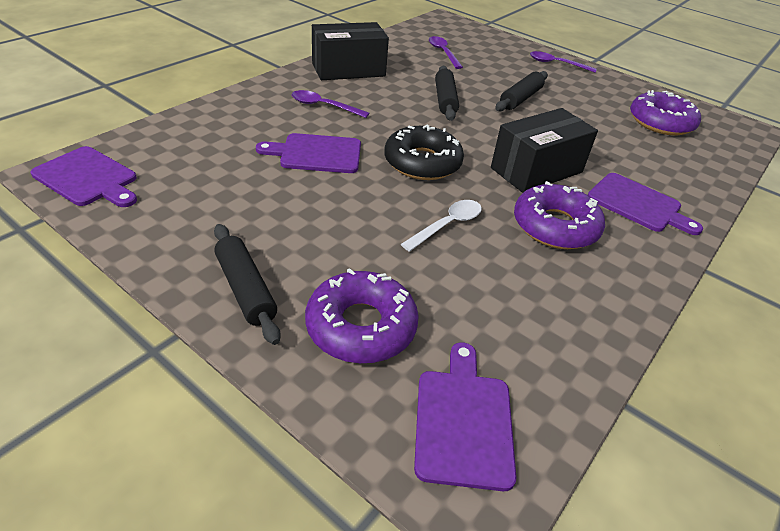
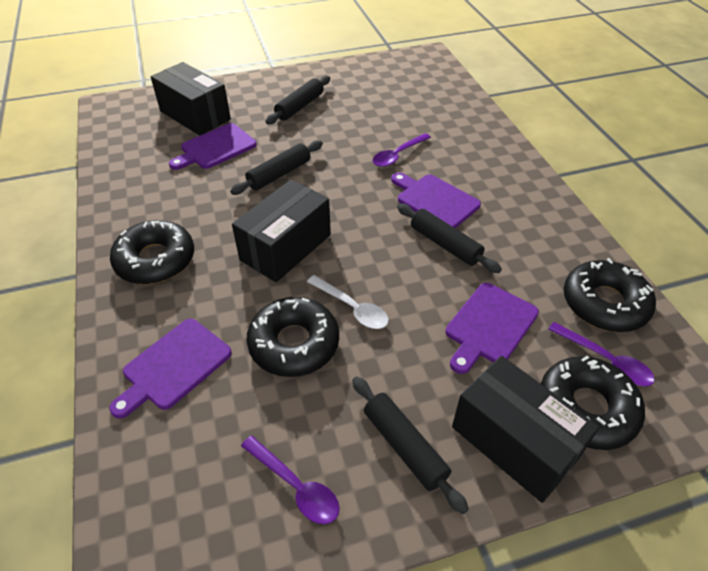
black box: 2 -> 3
black donut: 1 -> 4
black rolling pin: 3 -> 4
purple donut: 3 -> 0

